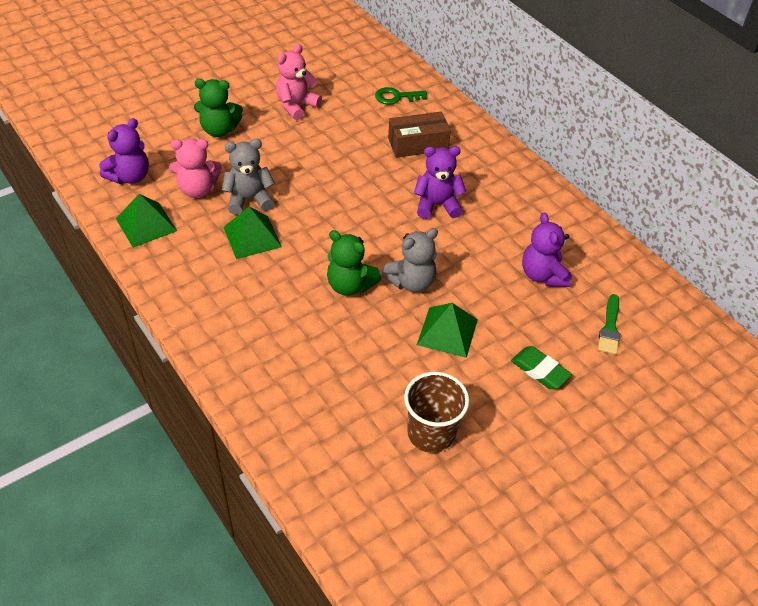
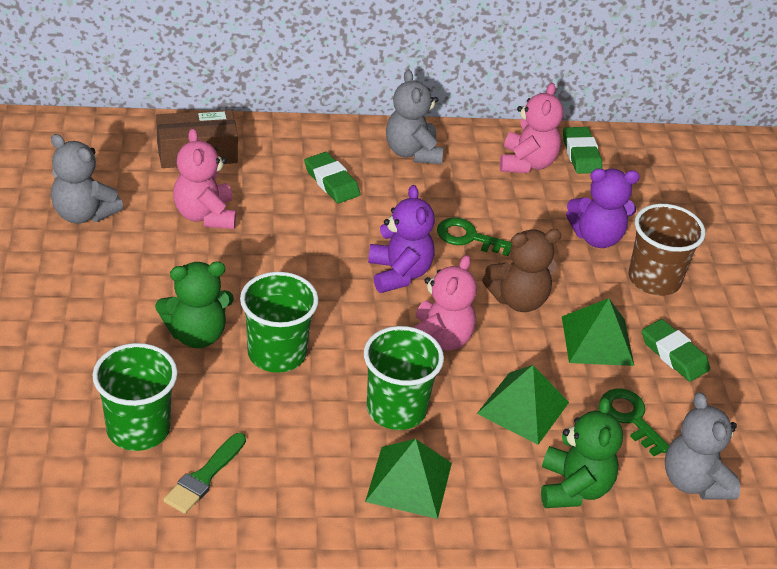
brown teddy bear: 0 -> 1
green cup: 0 -> 3
green eraser: 1 -> 3
green key: 1 -> 2
grey teddy bear: 2 -> 3
pink teddy bear: 2 -> 3
purple teddy bear: 3 -> 2

